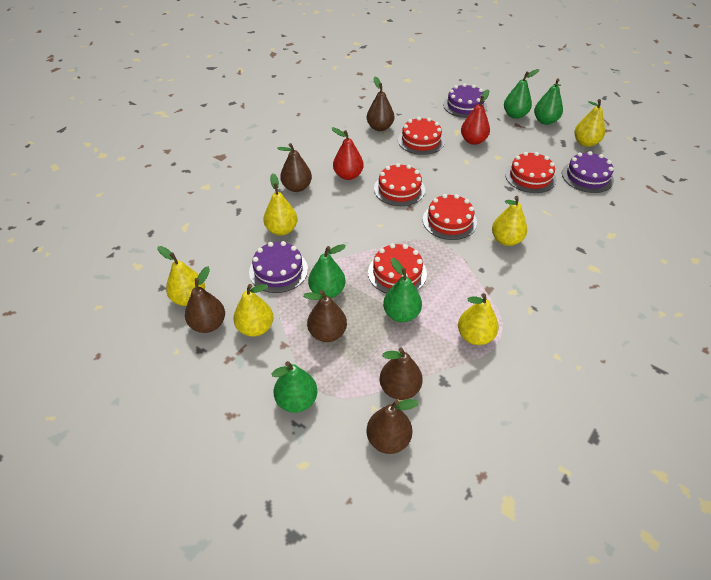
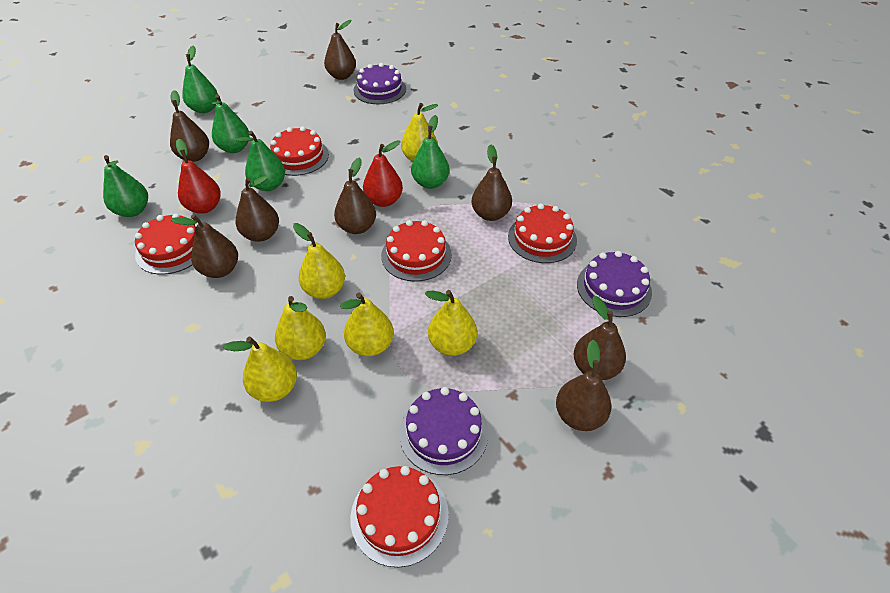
brown pear: 6 -> 8

